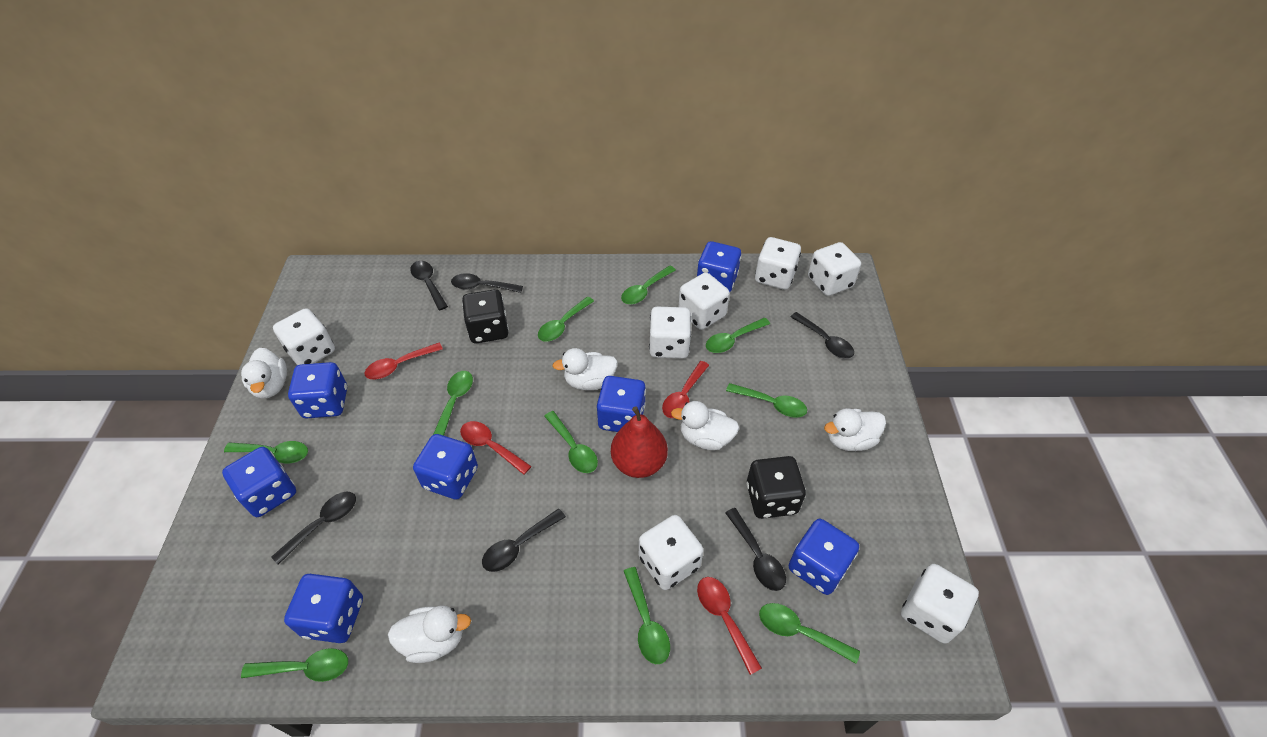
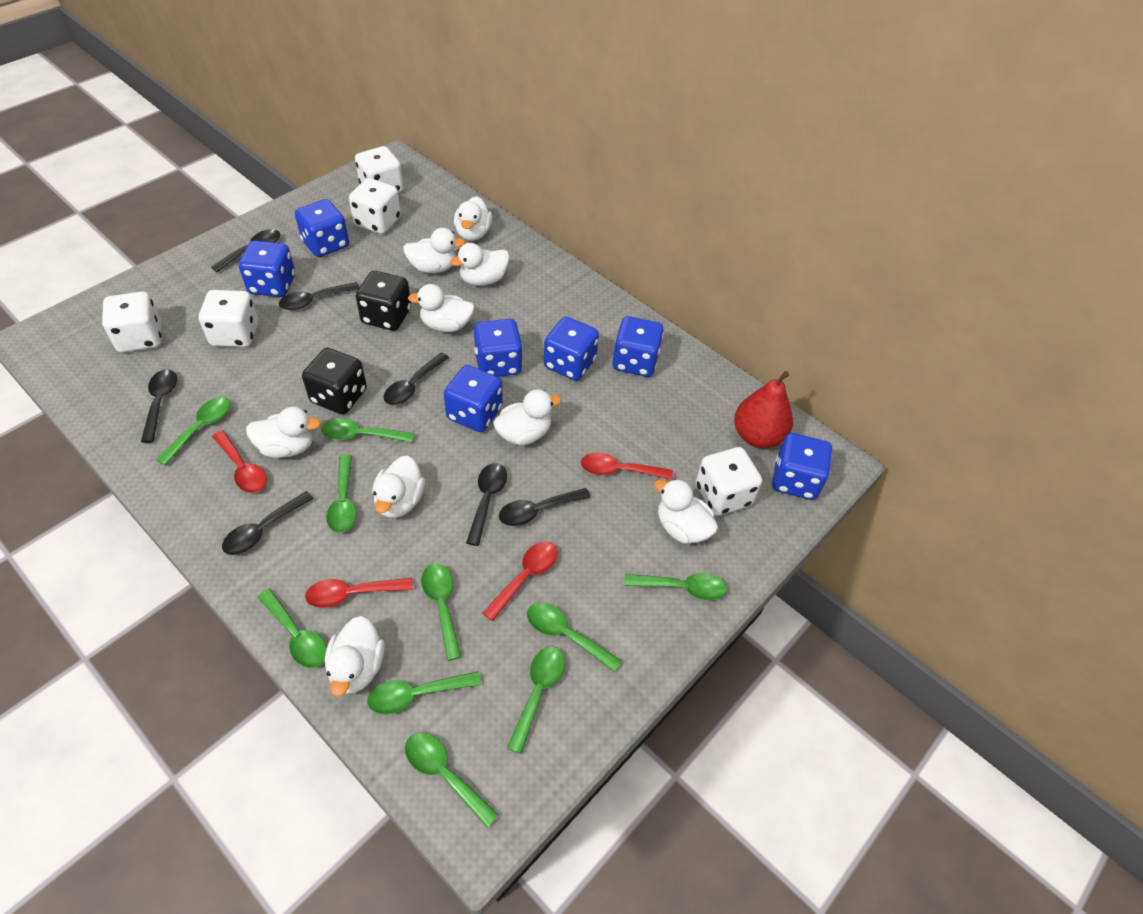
black spoon: 6 -> 7
white dice: 7 -> 5
white duck: 5 -> 9

